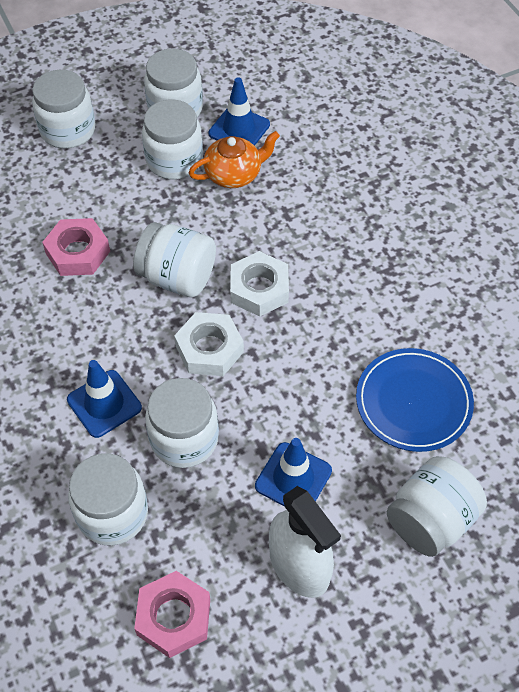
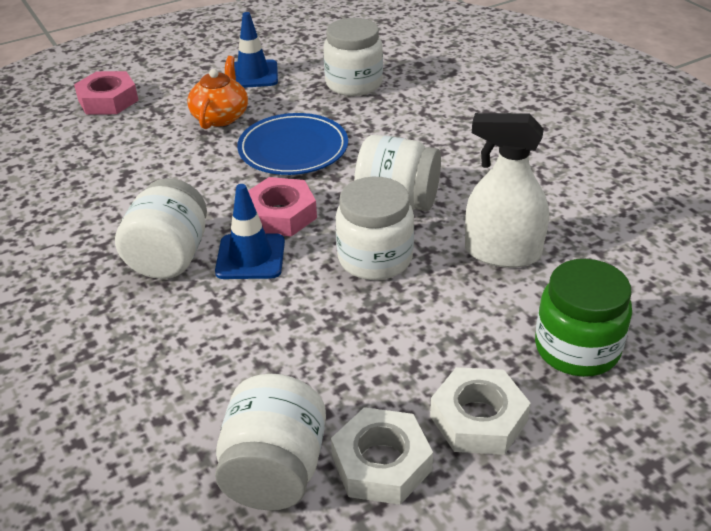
blue traffic cone: 3 -> 2
green jar: 0 -> 1
white jar: 7 -> 5

